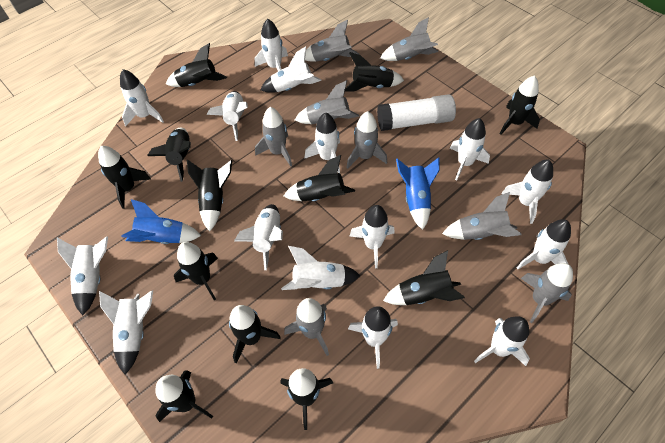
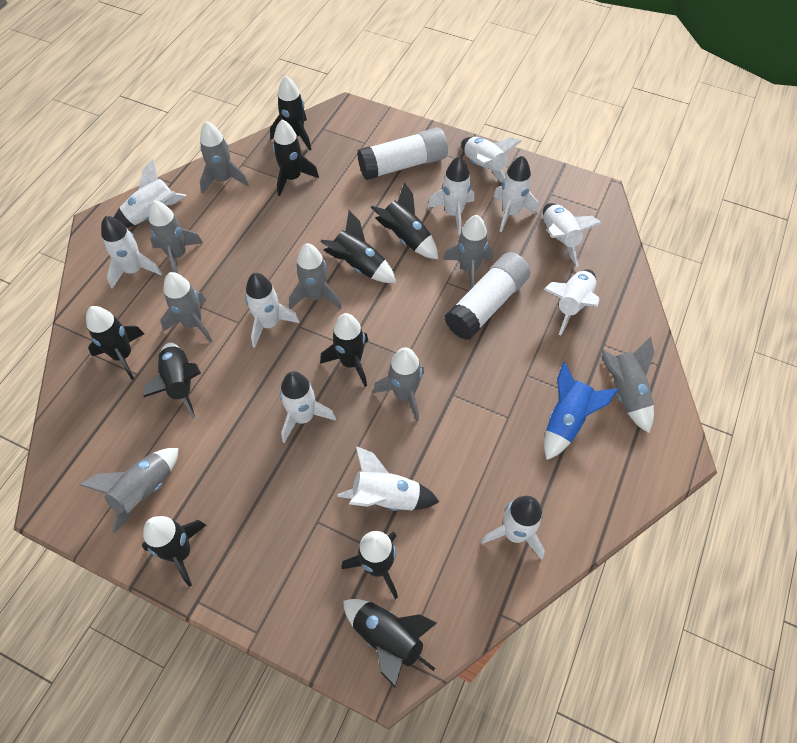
black rocket: 12 -> 10
blue rocket: 2 -> 1
white glue stick: 1 -> 2
white rocket: 15 -> 11

